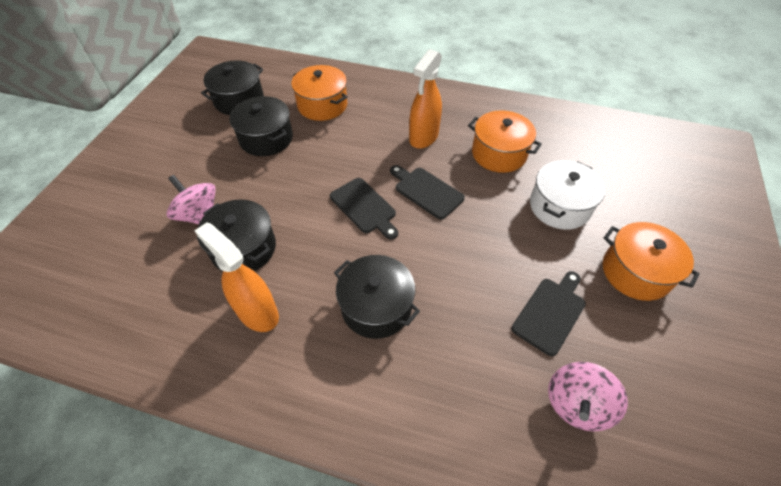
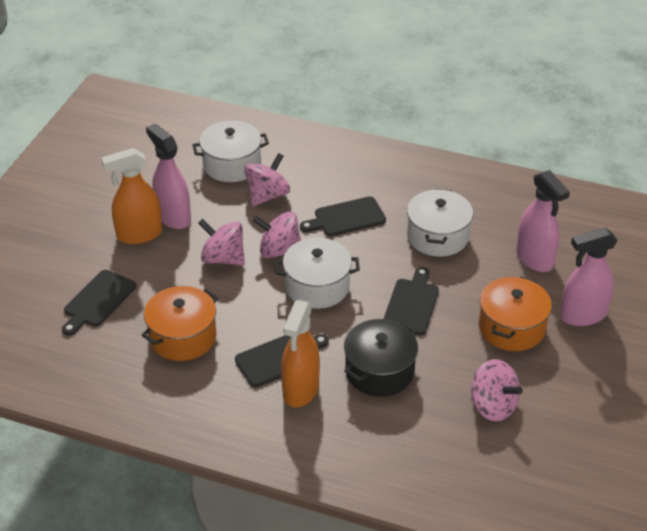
black cutting board: 3 -> 4
black pot: 4 -> 1
orange pot: 3 -> 2
pink spinning top: 2 -> 4
pink spray bottle: 0 -> 3
white pot: 1 -> 3

